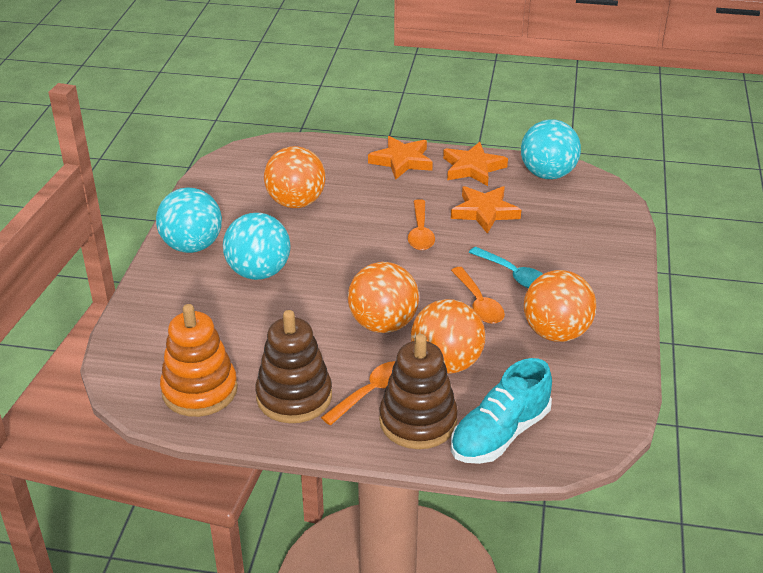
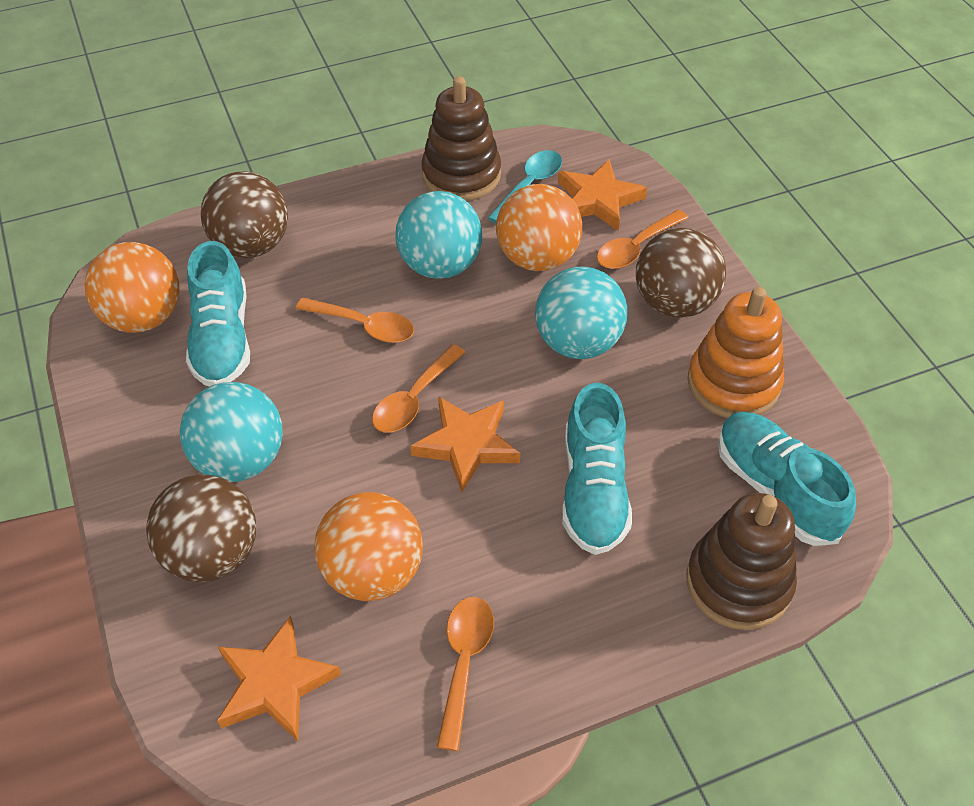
brown ball: 0 -> 3
orange ball: 4 -> 3
orange spoon: 3 -> 4
turquoise shoe: 1 -> 3

